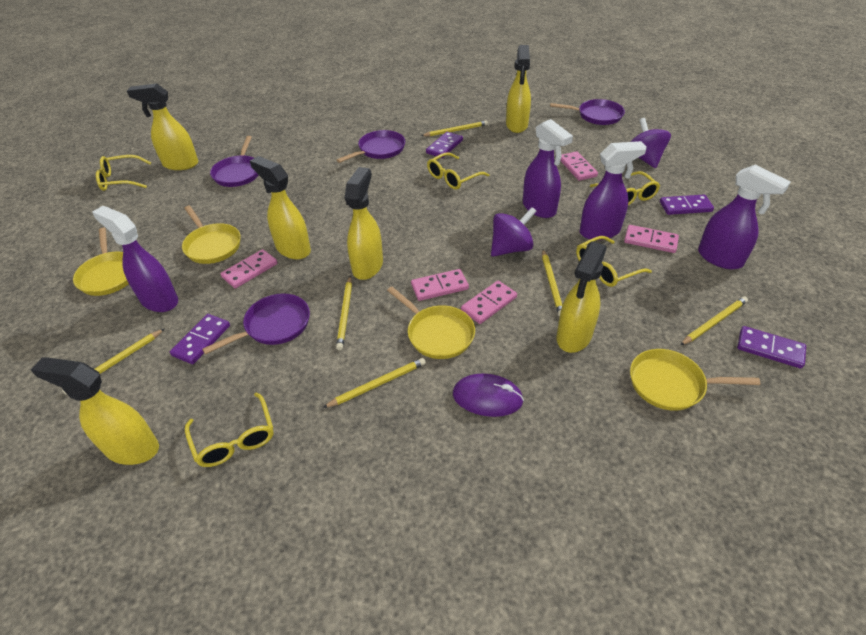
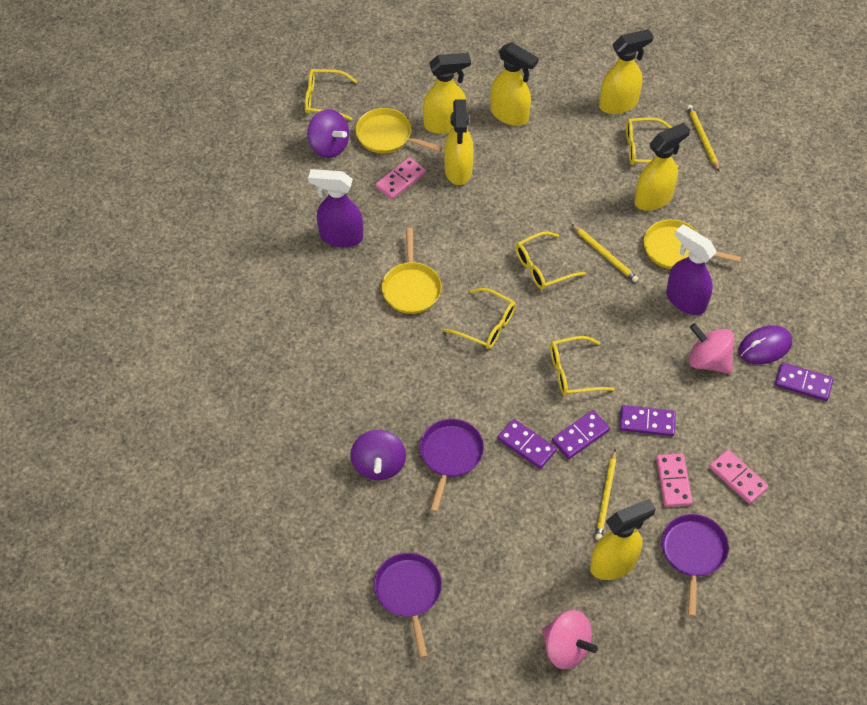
pink domino: 5 -> 3
pink spinning top: 0 -> 2
purple pan: 4 -> 3
purple spray bottle: 4 -> 2
yellow pan: 4 -> 3
yellow pencil: 6 -> 3

